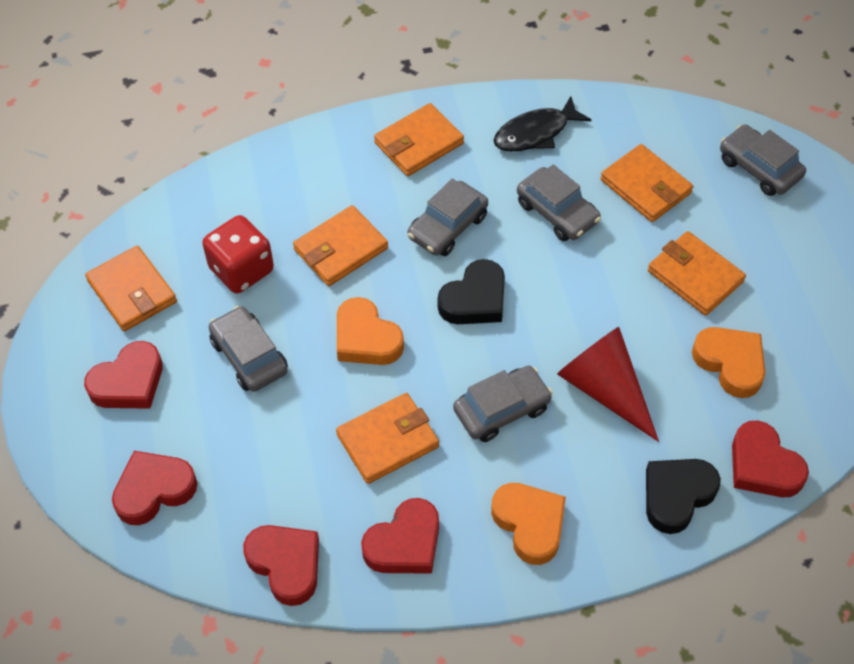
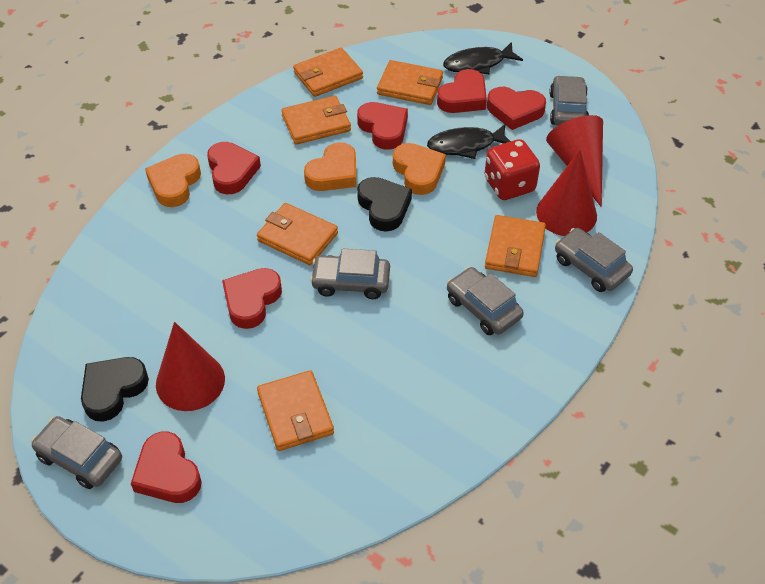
black fish: 1 -> 2
red cone: 1 -> 3
red heart: 5 -> 6

